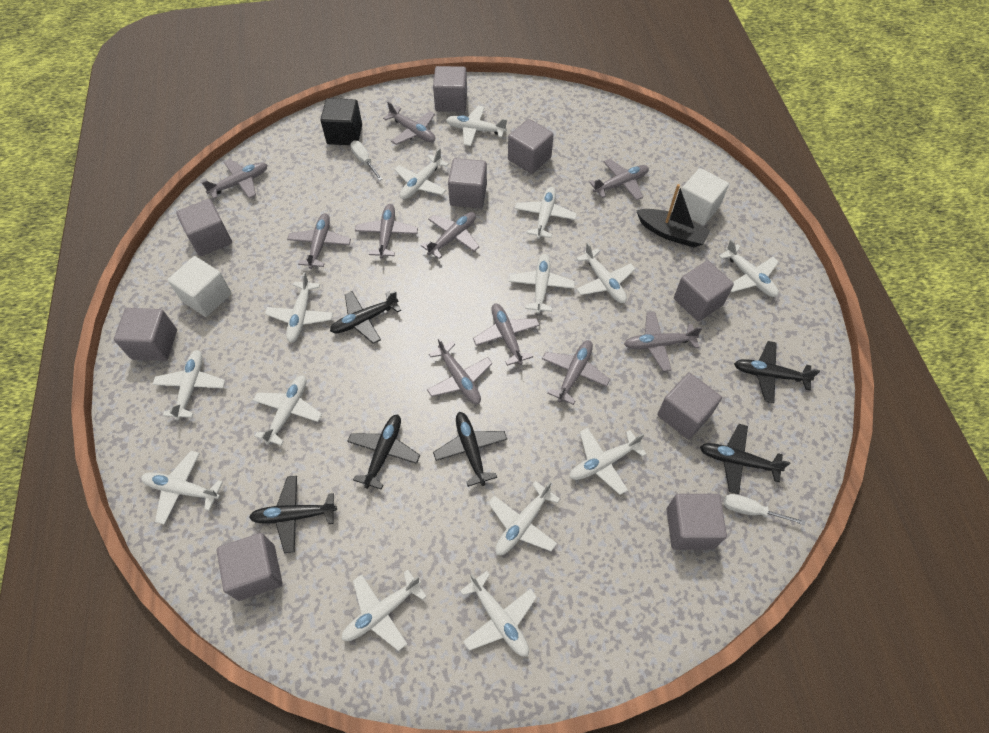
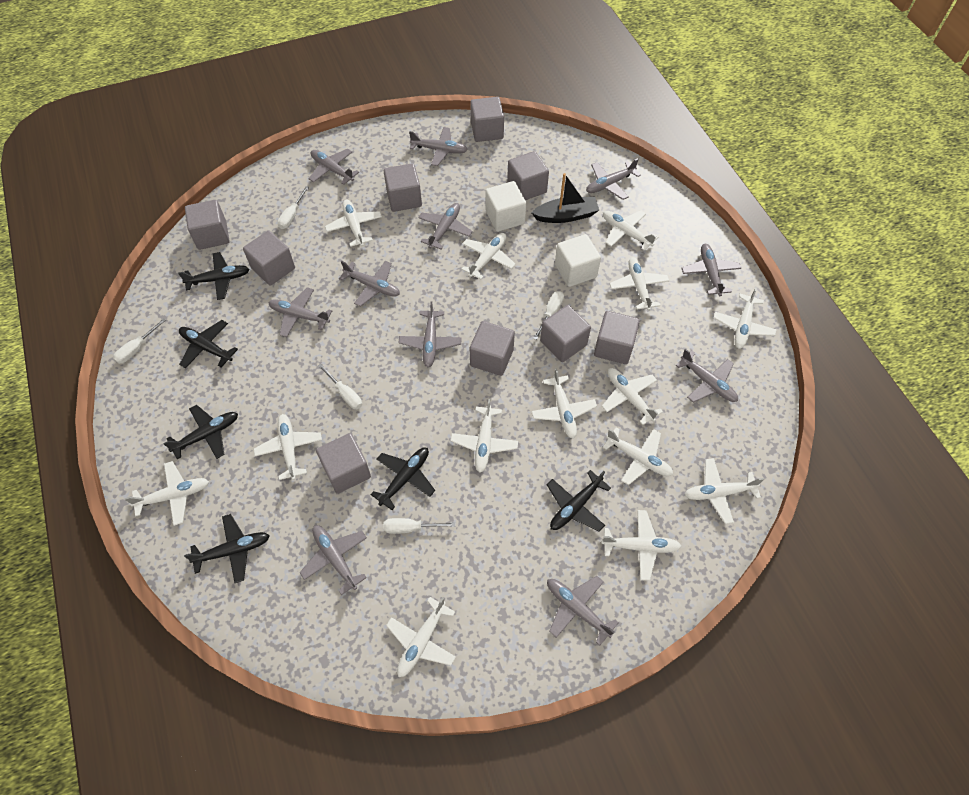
black cube: 1 -> 0
grey plane: 10 -> 11
white screwdriver: 2 -> 5

